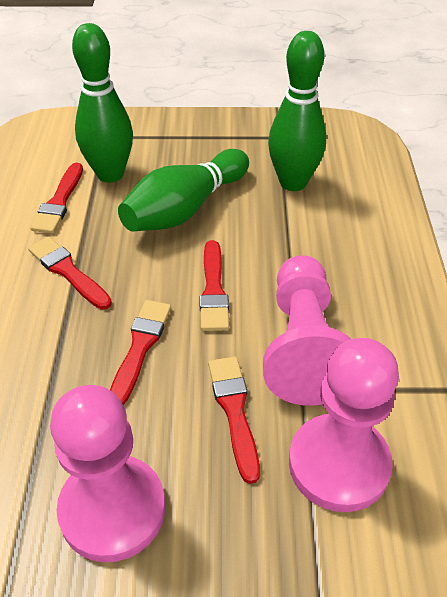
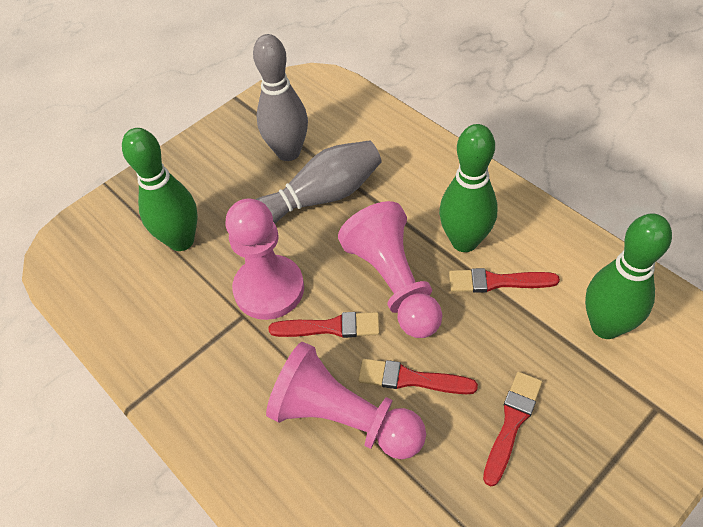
grey bowling pin: 0 -> 2
red brush: 5 -> 4

